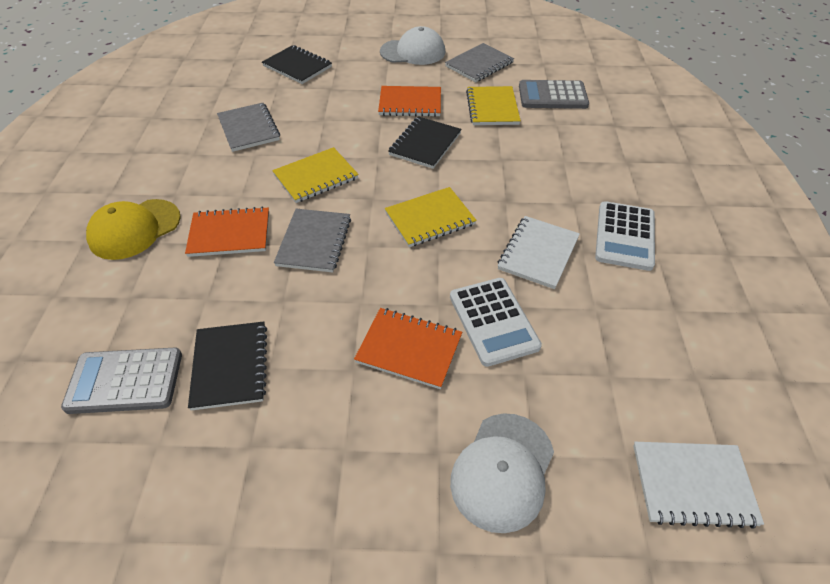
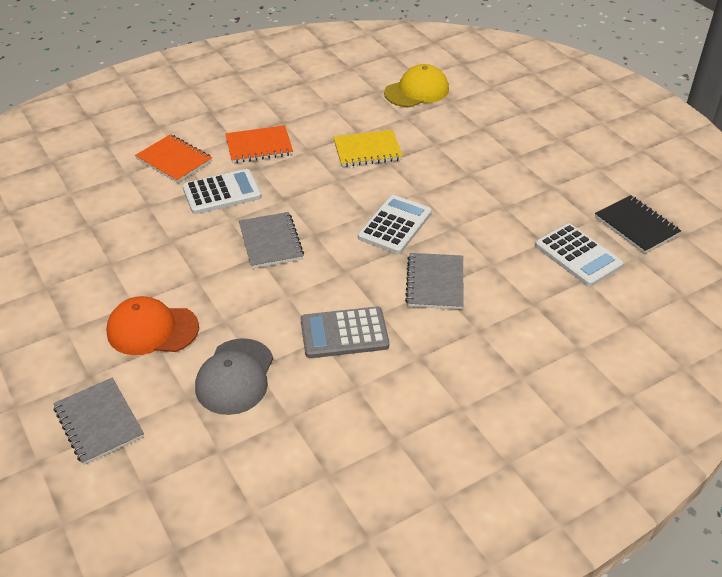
black notebook: 3 -> 1
grey calculator: 2 -> 1
grey cap: 0 -> 1
orange cap: 0 -> 1
orange notebook: 3 -> 2
white calculator: 2 -> 3
white cap: 2 -> 0
white notebook: 2 -> 0
yellow notebook: 3 -> 1

